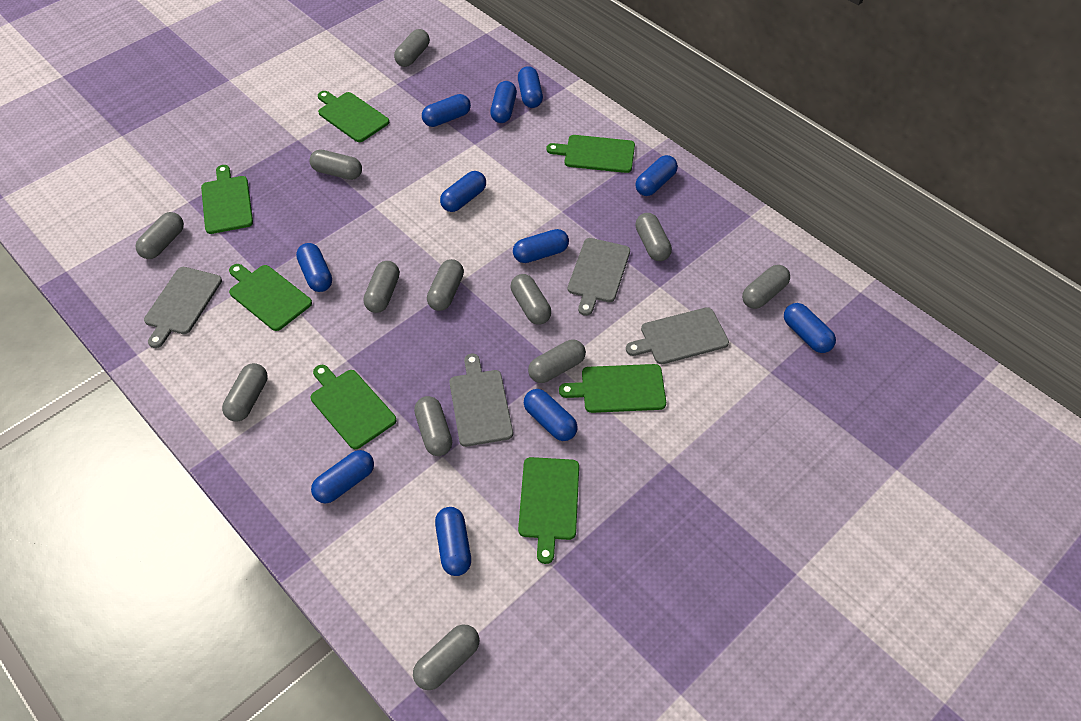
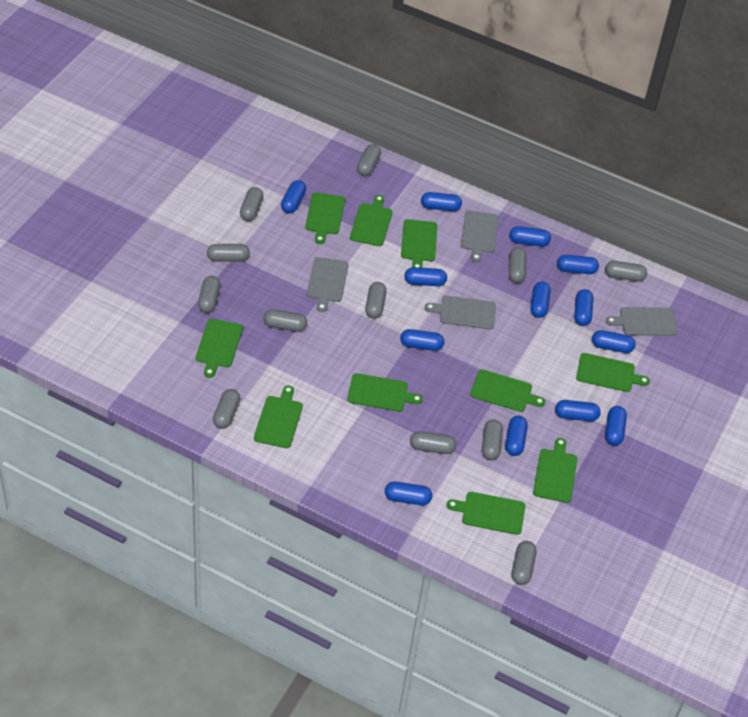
blue capsule: 11 -> 13
green cutting board: 7 -> 10

